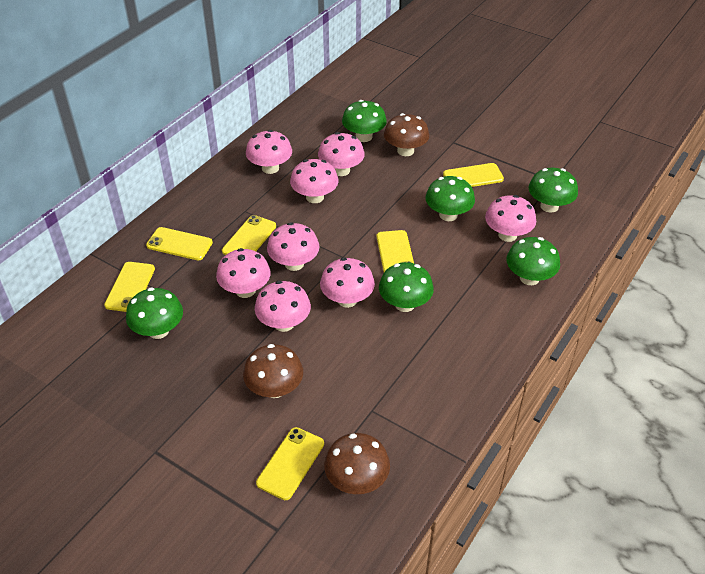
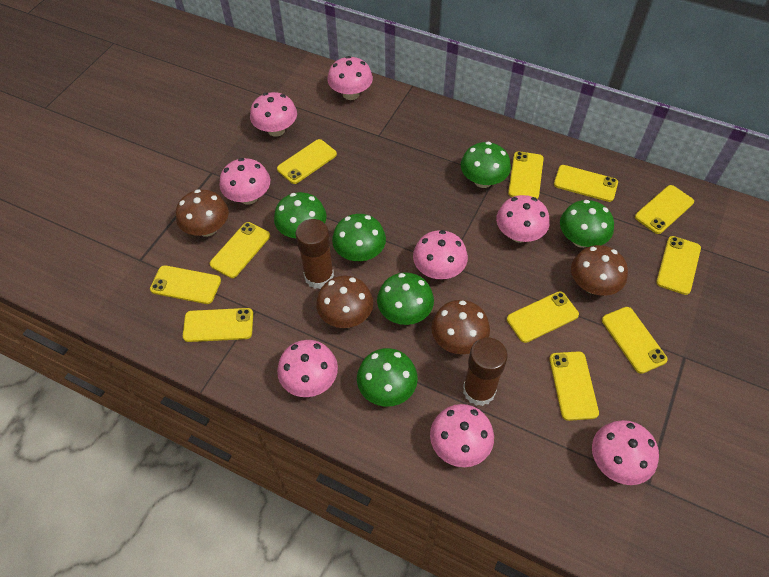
brown glue stick: 0 -> 2
brown mushroom: 3 -> 4
yellow phone: 6 -> 11

